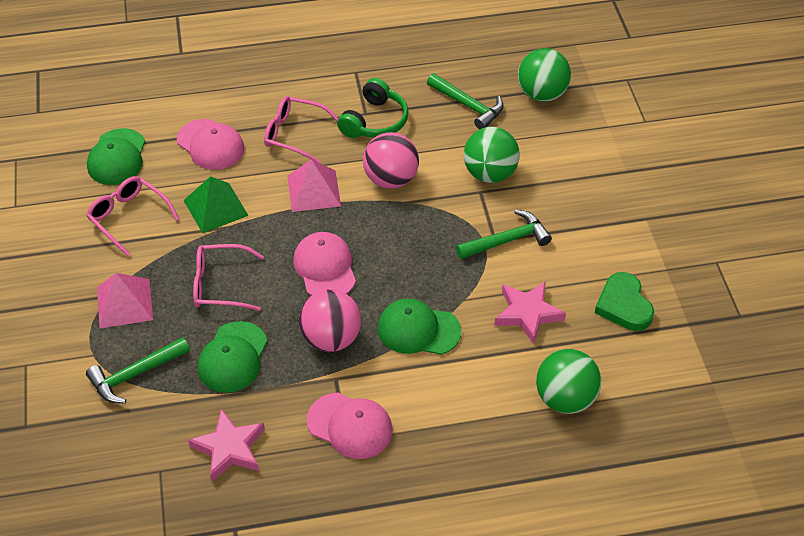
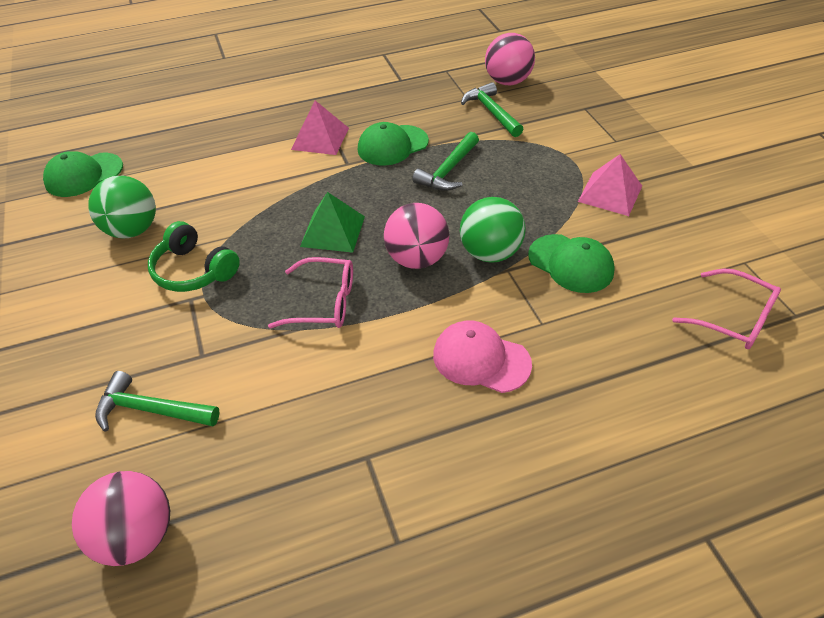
green ball: 3 -> 2
green heart: 1 -> 0
pink ball: 2 -> 3
pink cap: 3 -> 1
pink glasses: 3 -> 2
pink star: 2 -> 0

